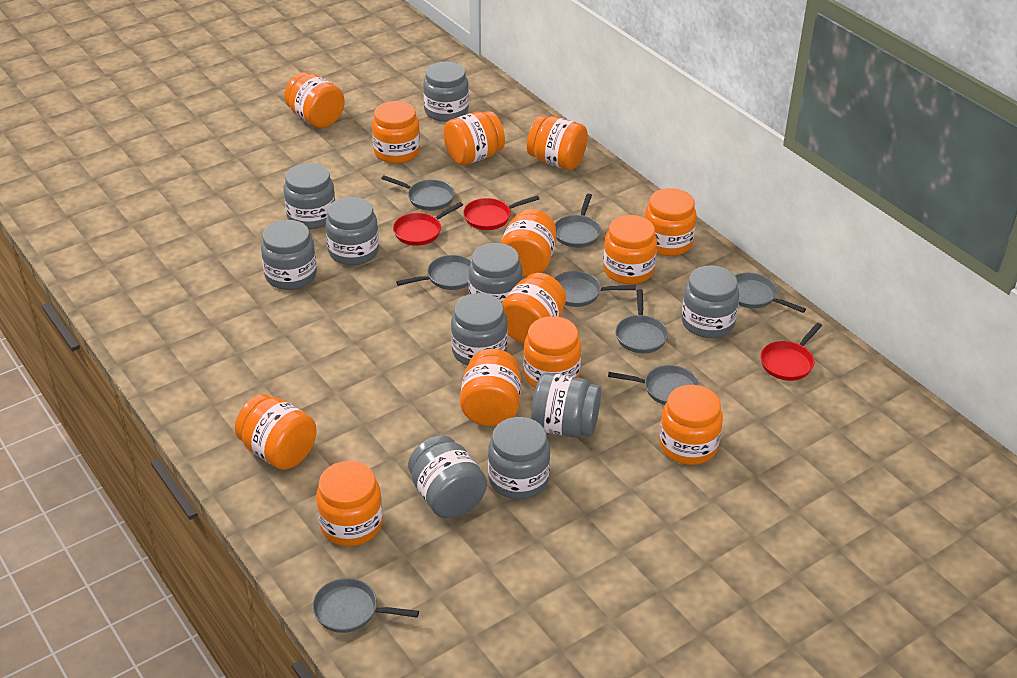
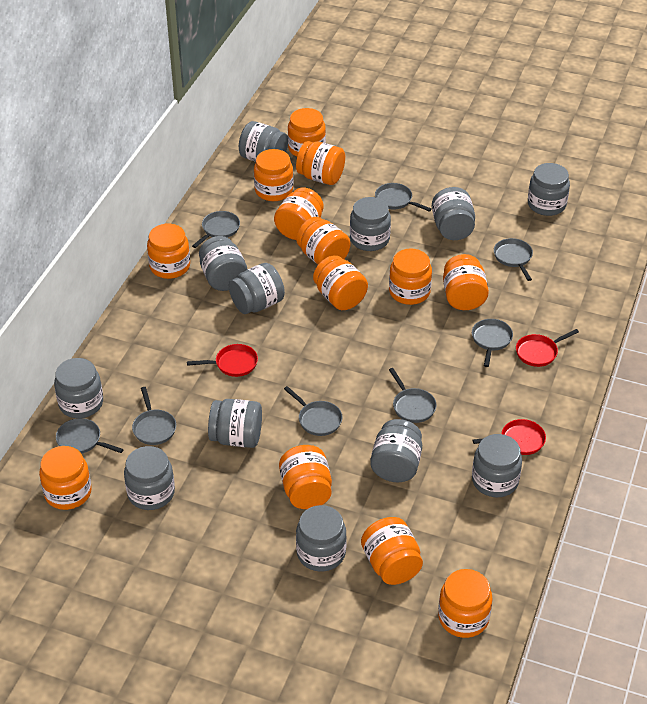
grey jar: 10 -> 12

